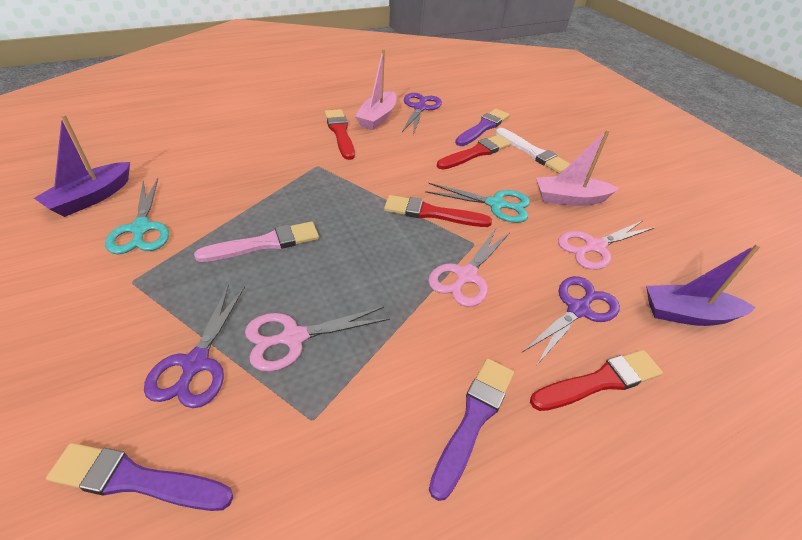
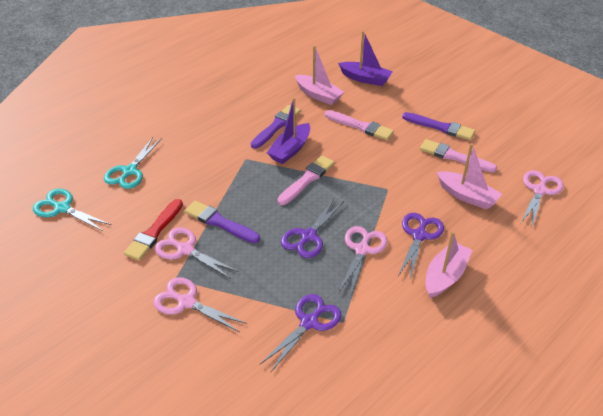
pink boat: 2 -> 3
pink brush: 1 -> 3
pink scissors: 3 -> 4
red brush: 4 -> 1
white brush: 1 -> 0

